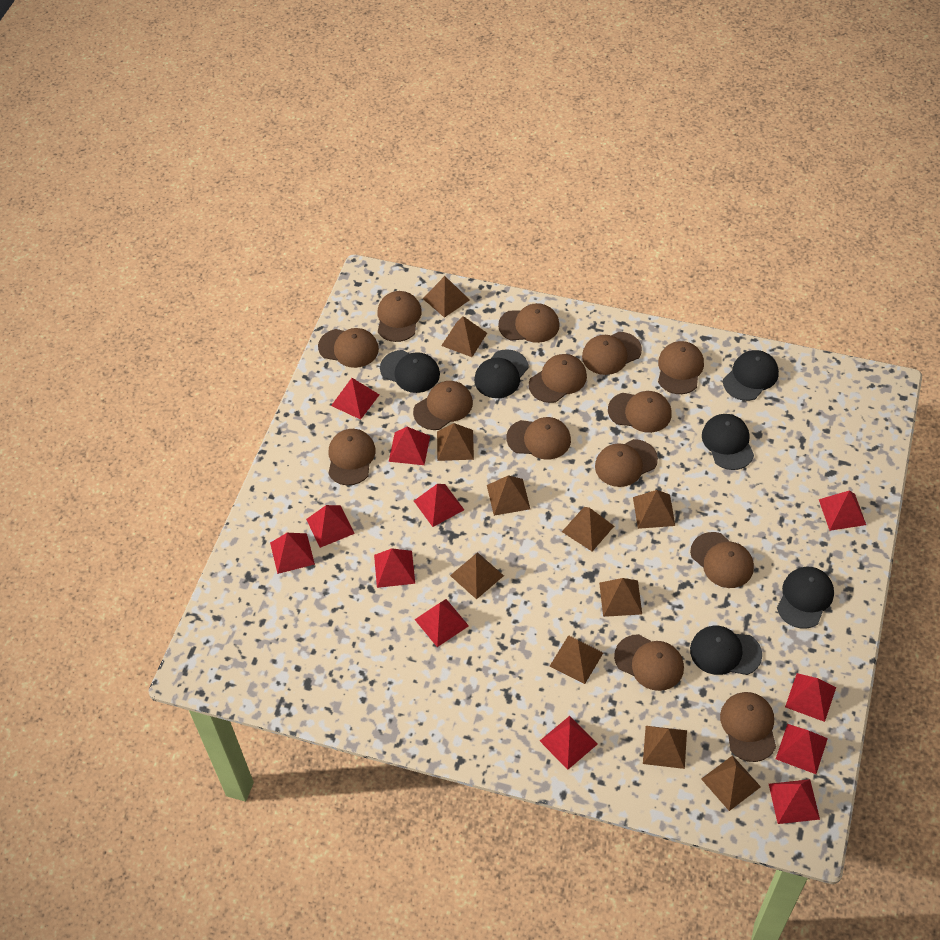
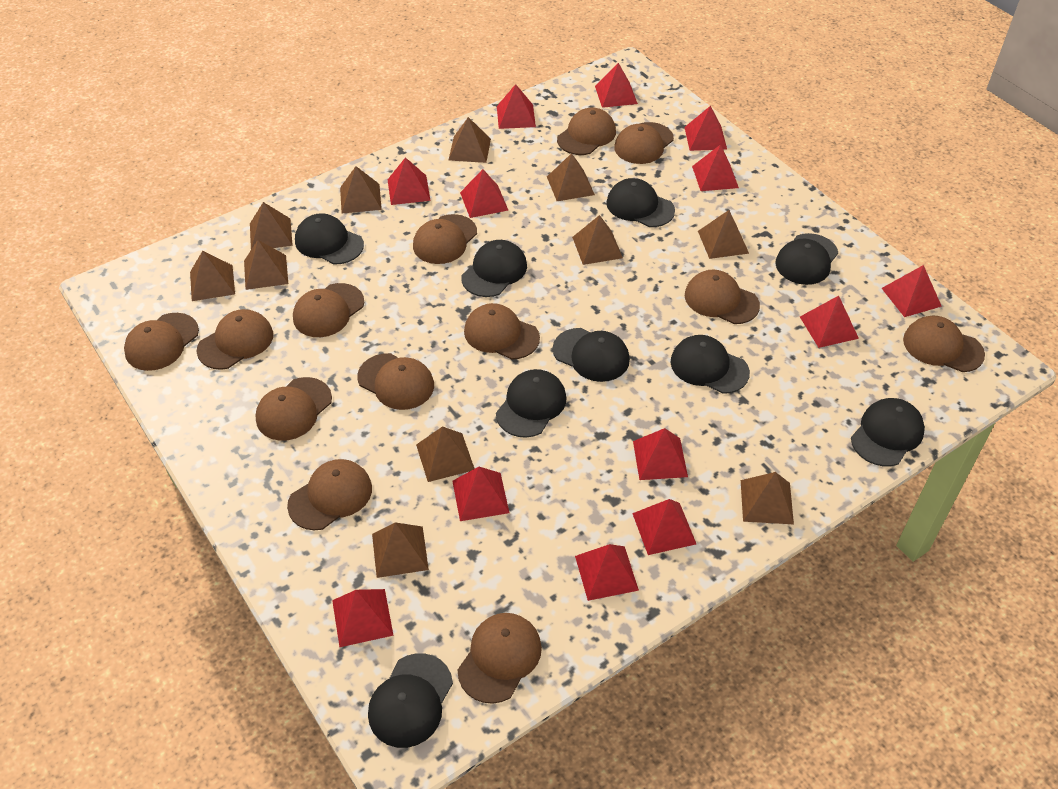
black cap: 6 -> 9
brown cap: 14 -> 13
red pyramid: 12 -> 13

